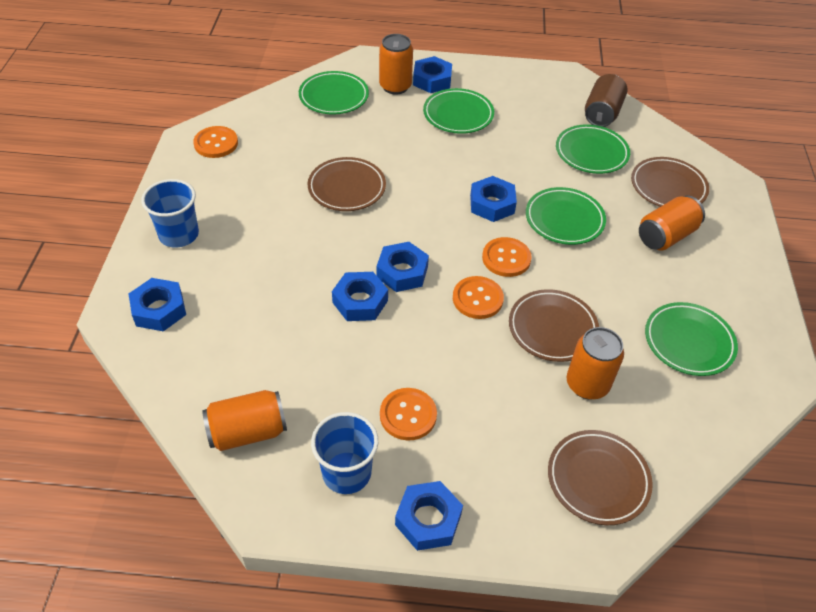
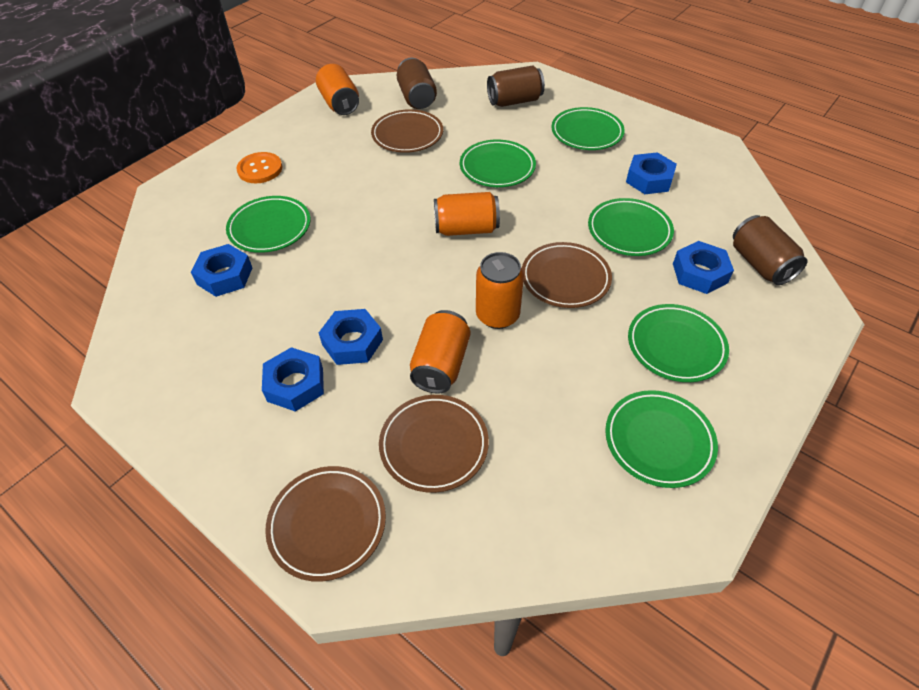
blue cup: 2 -> 0
blue nut: 6 -> 5
brown can: 1 -> 3
green plate: 5 -> 6
orange button: 4 -> 1

